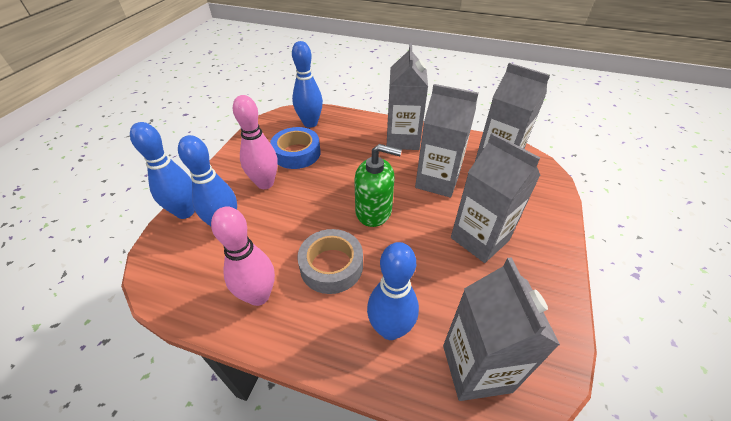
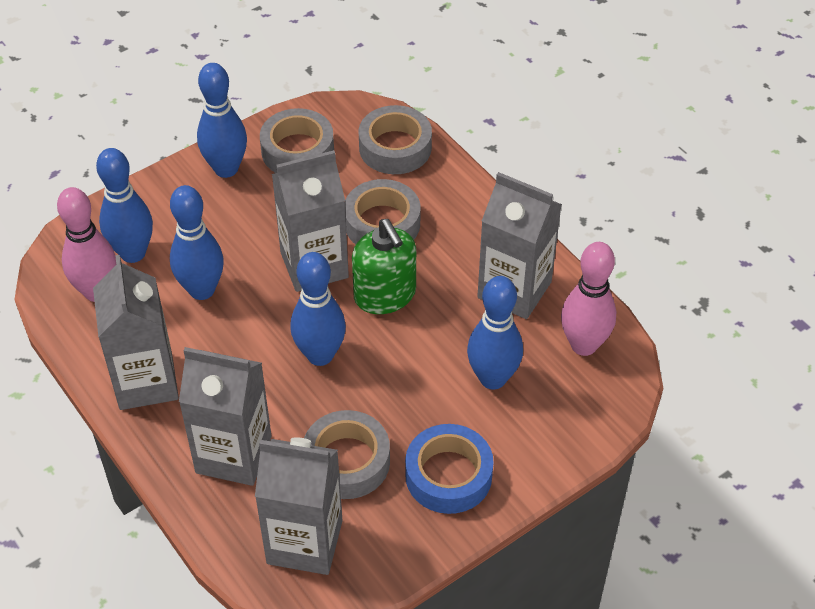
blue bowling pin: 4 -> 5
grey tape: 1 -> 4

